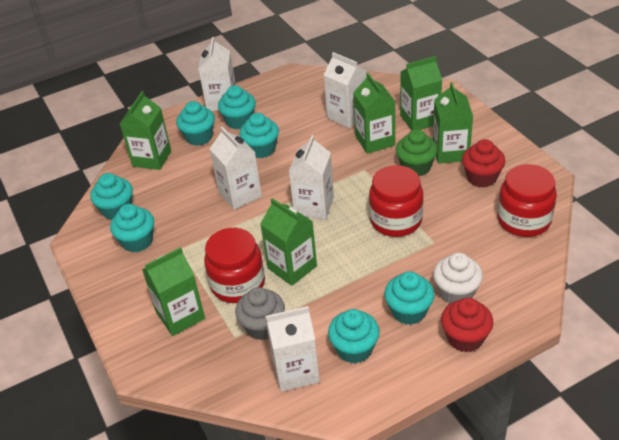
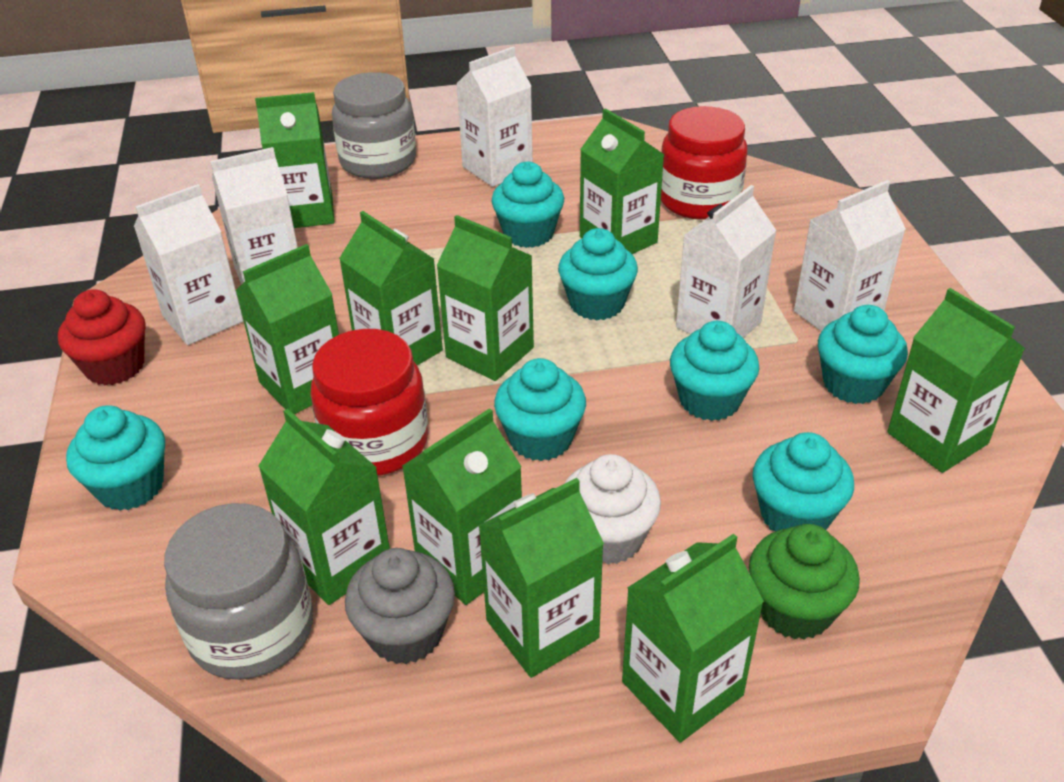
green carton: 6 -> 10
grey jar: 0 -> 2
red cupcake: 2 -> 1
red jar: 3 -> 2

